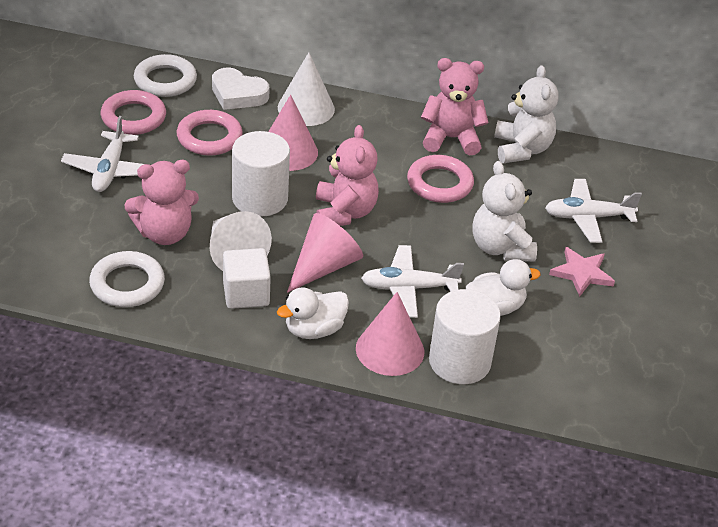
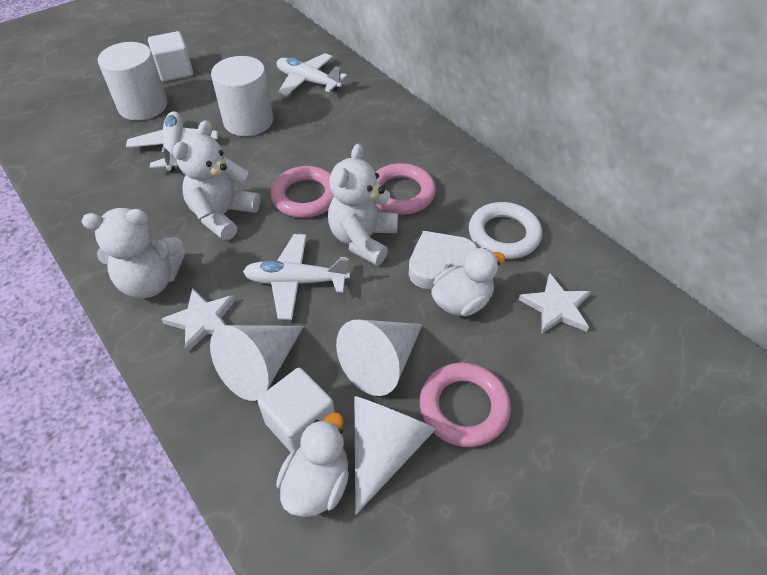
pink cone: 3 -> 0
pink star: 1 -> 0
pink teddy bear: 3 -> 0
white cone: 2 -> 3
white cube: 1 -> 2
white ring: 2 -> 1
white star: 0 -> 2
white teddy bear: 2 -> 3

